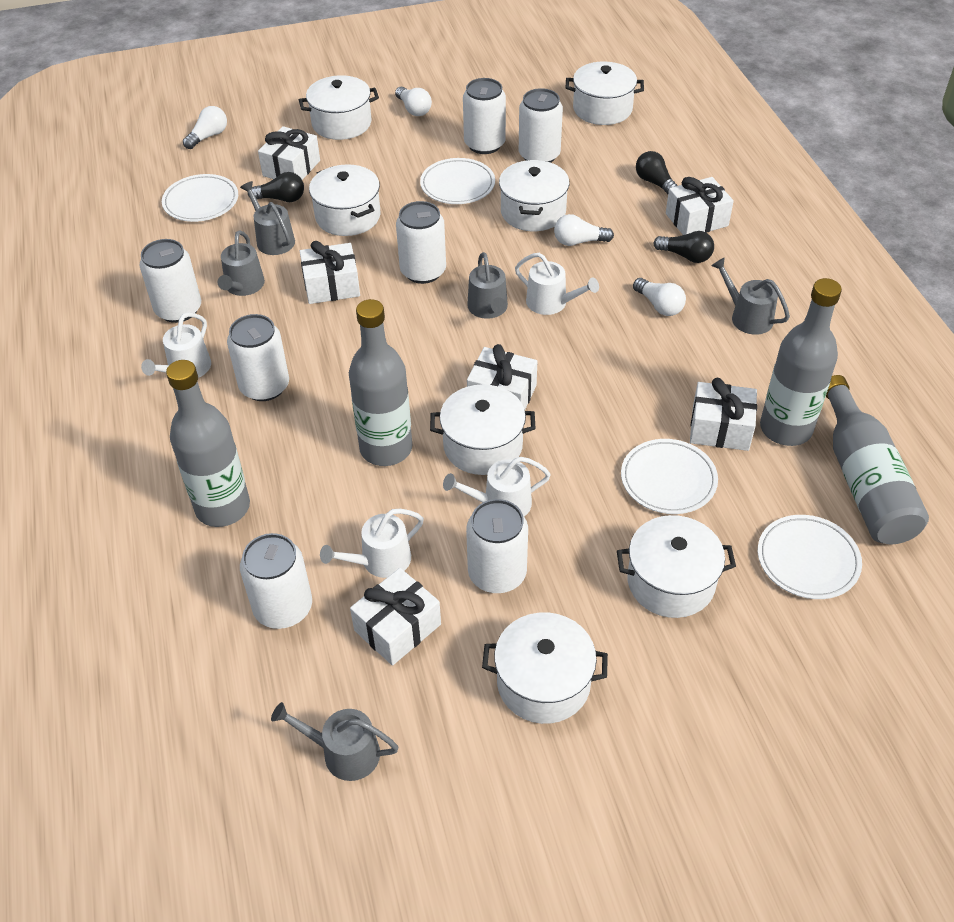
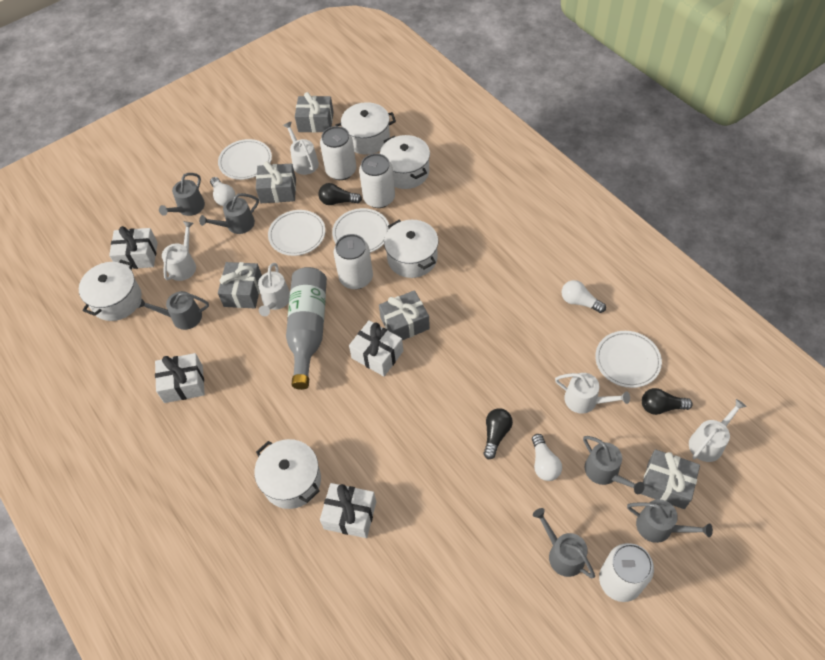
grey bottle: 4 -> 1
grey gift: 0 -> 5
grey watering can: 5 -> 6
white can: 7 -> 4
white gift: 6 -> 4
white light bulb: 4 -> 3
white pot: 7 -> 5
white watering can: 4 -> 5

